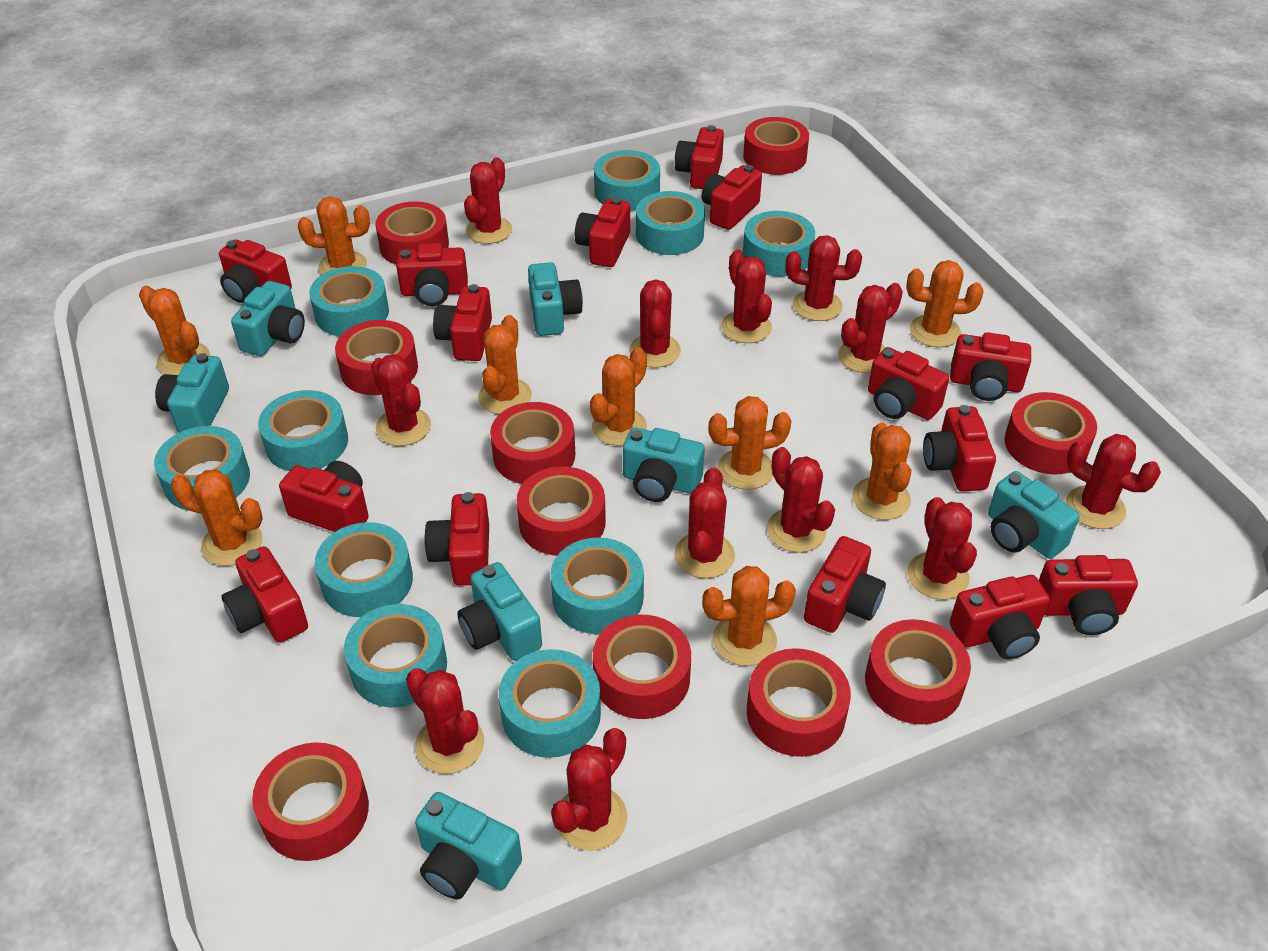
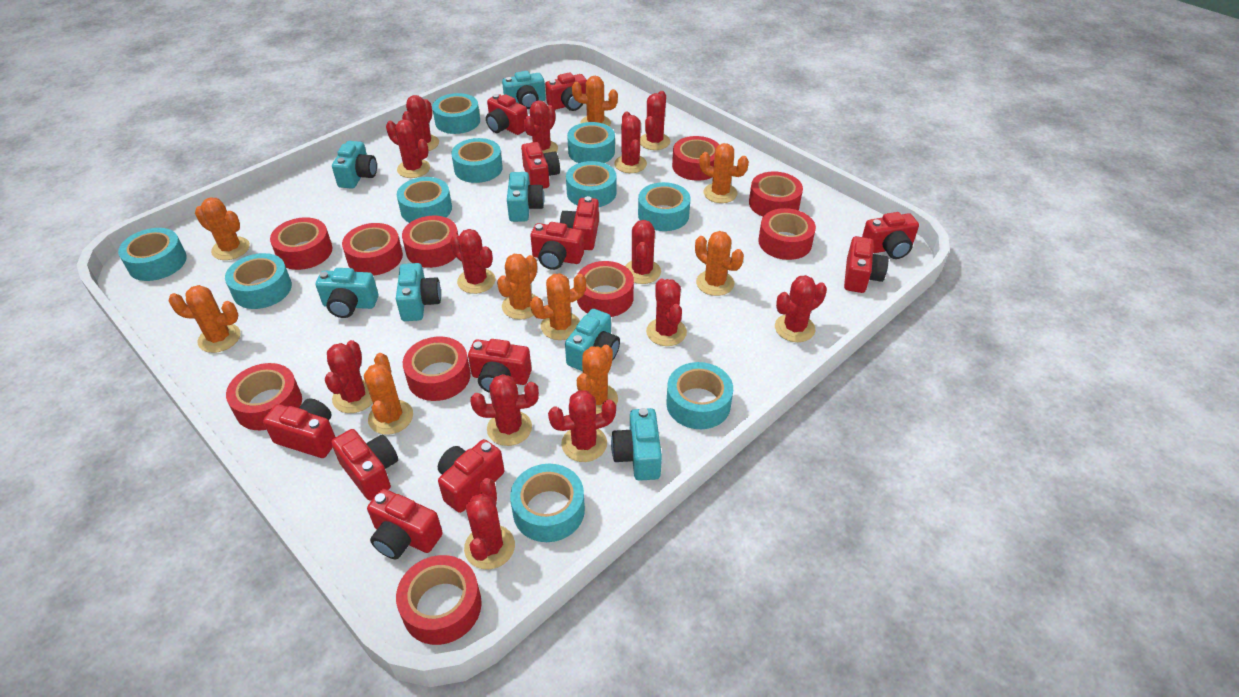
red cactus: 12 -> 13
red camera: 15 -> 12

